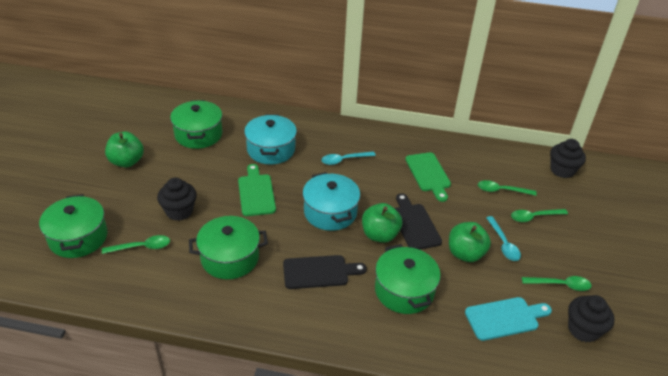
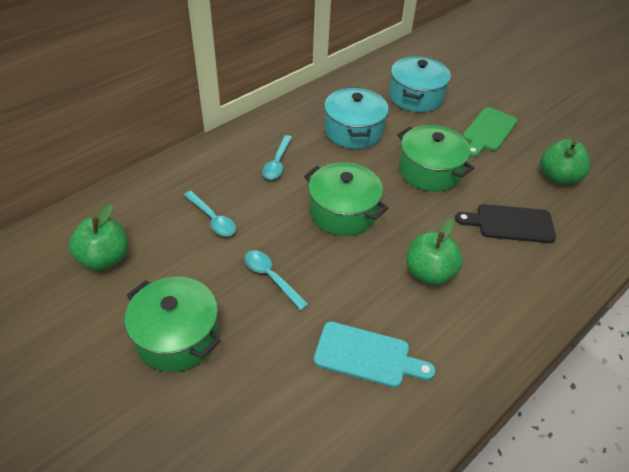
black cupcake: 3 -> 0
black cutting board: 2 -> 1
green cutting board: 2 -> 1
green pot: 4 -> 3
green spoon: 4 -> 0
turquoise spoon: 2 -> 3

